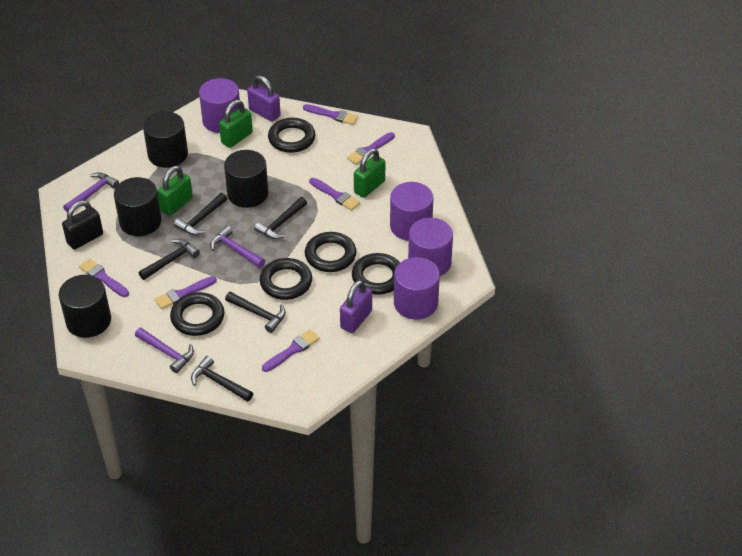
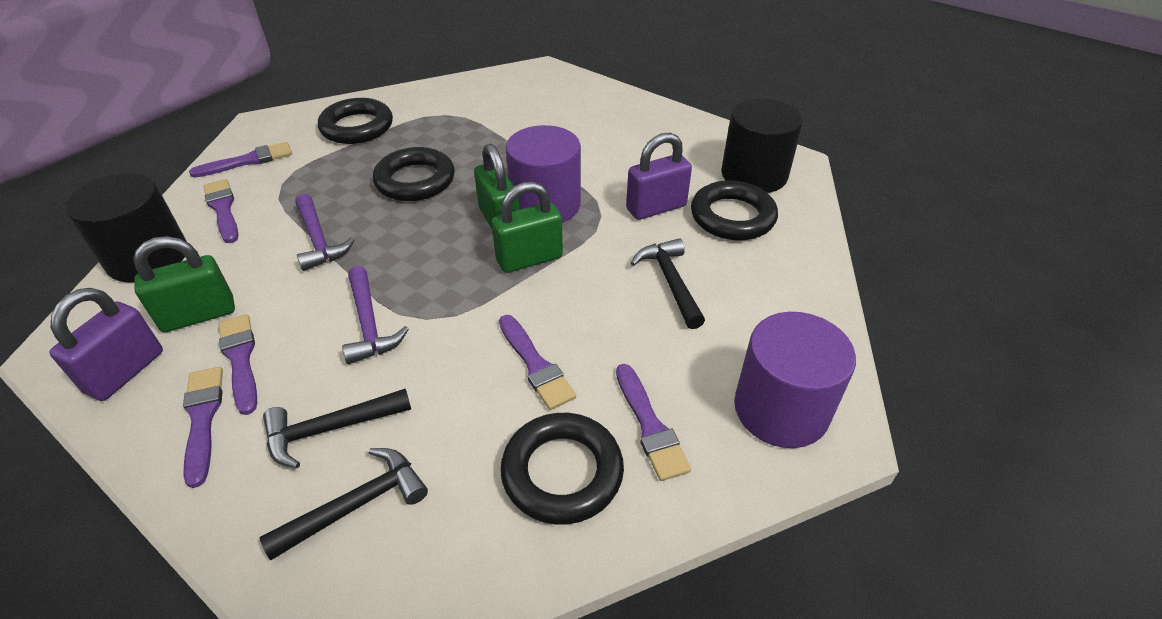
black cylinder: 4 -> 2
black hammer: 5 -> 3
black padlock: 1 -> 0
black ring: 5 -> 4
purple cylinder: 4 -> 2
purple hammer: 3 -> 2

